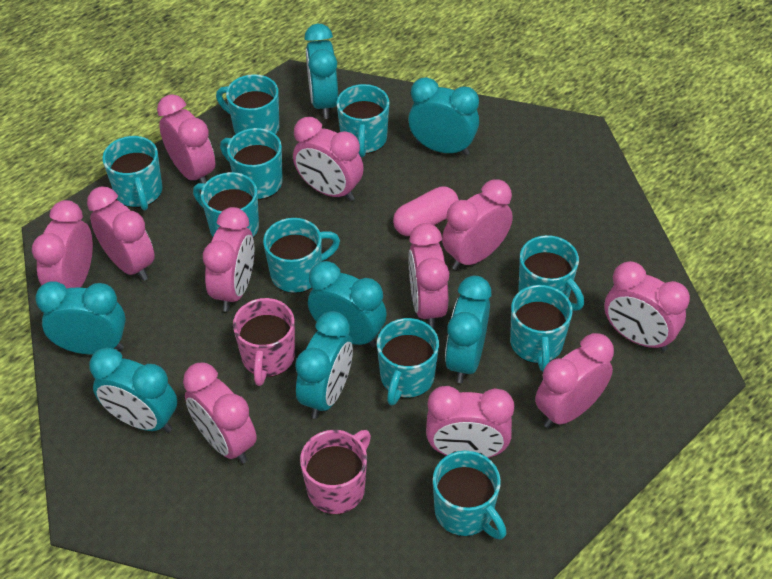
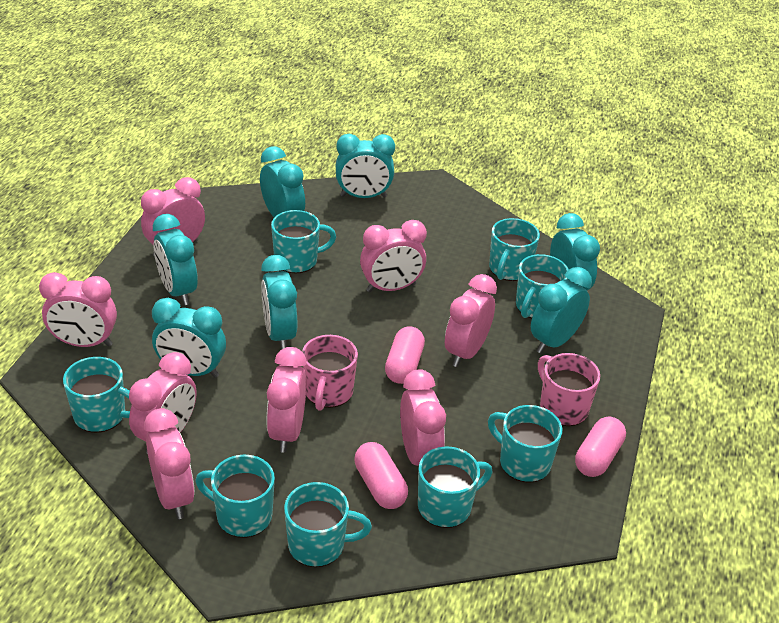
pink capsule: 1 -> 3
pink clock: 11 -> 8
turquoise mug: 10 -> 8

